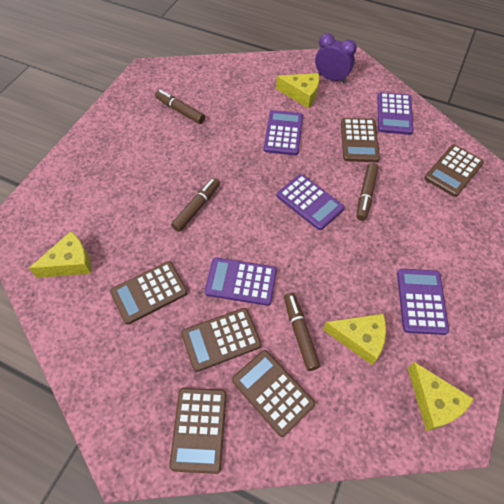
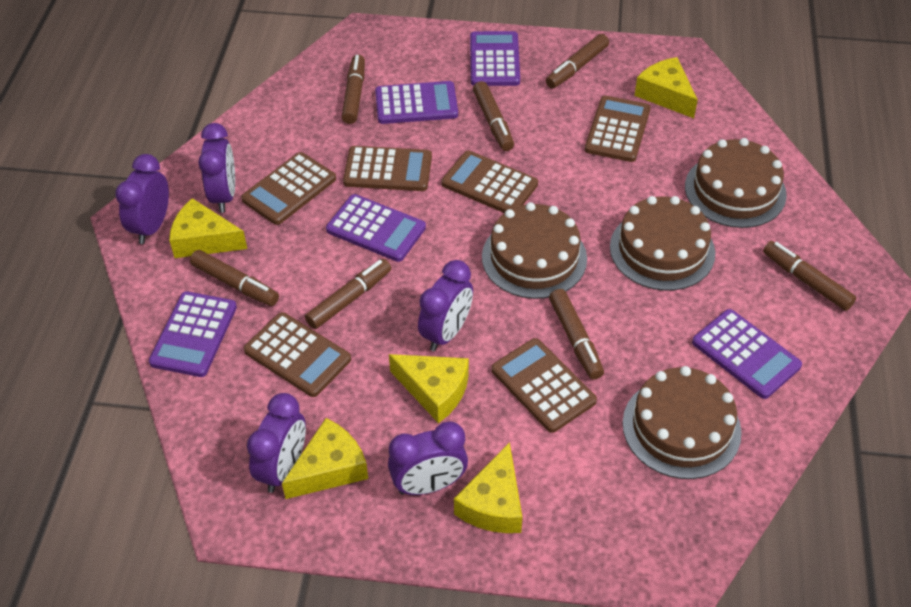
brown cake: 0 -> 4
brown marker: 4 -> 7
purple clock: 1 -> 5
yellow cheese: 4 -> 5

